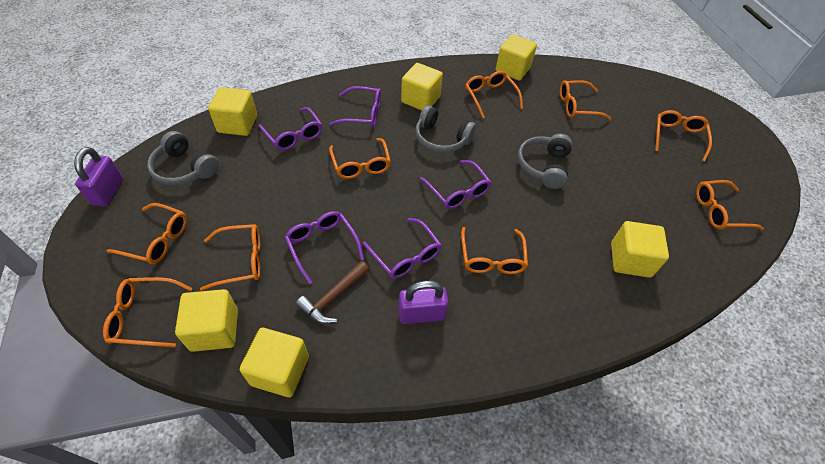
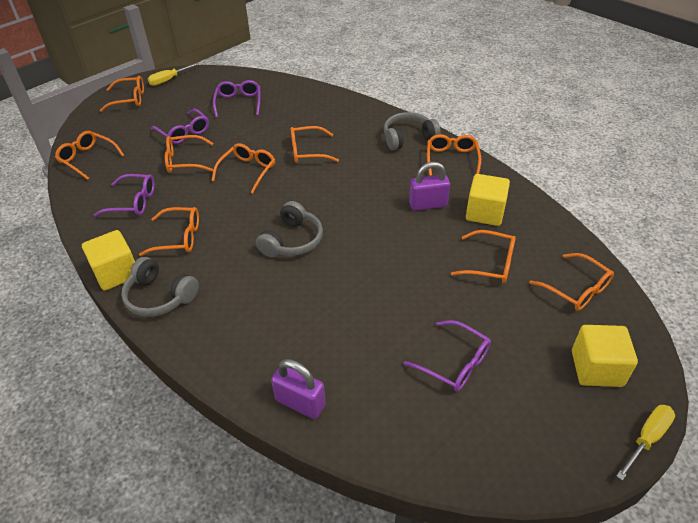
brown hammer: 1 -> 0
purple glasses: 5 -> 4
yellow cube: 6 -> 3
yellow screwdriver: 0 -> 2

